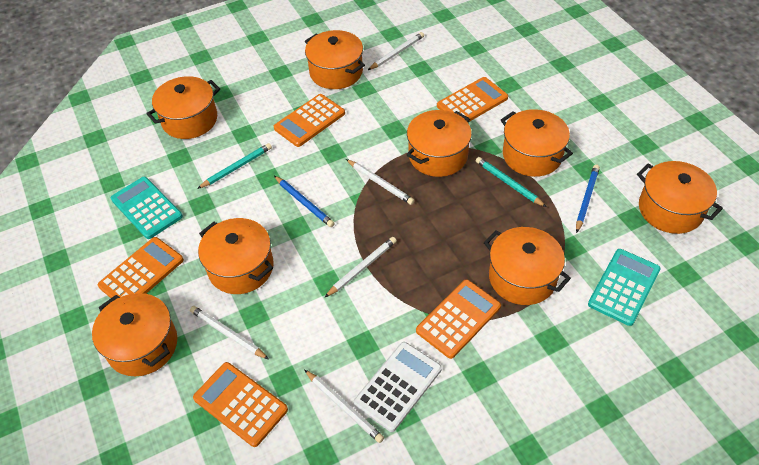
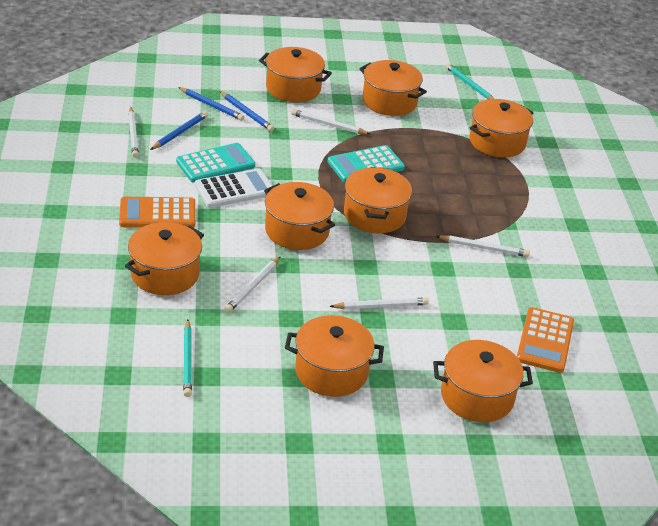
blue pencil: 2 -> 3
orange calculator: 5 -> 2

